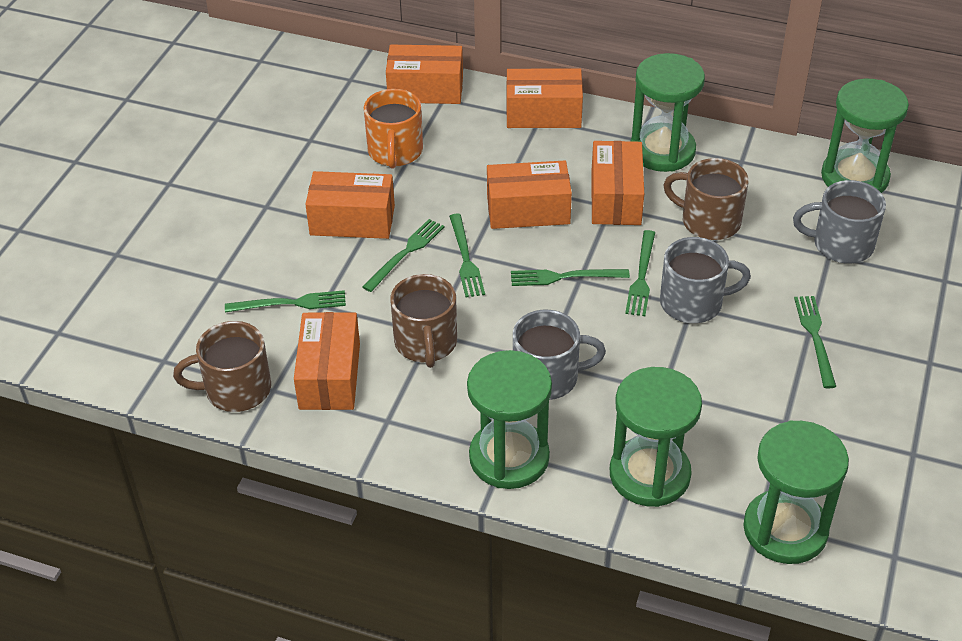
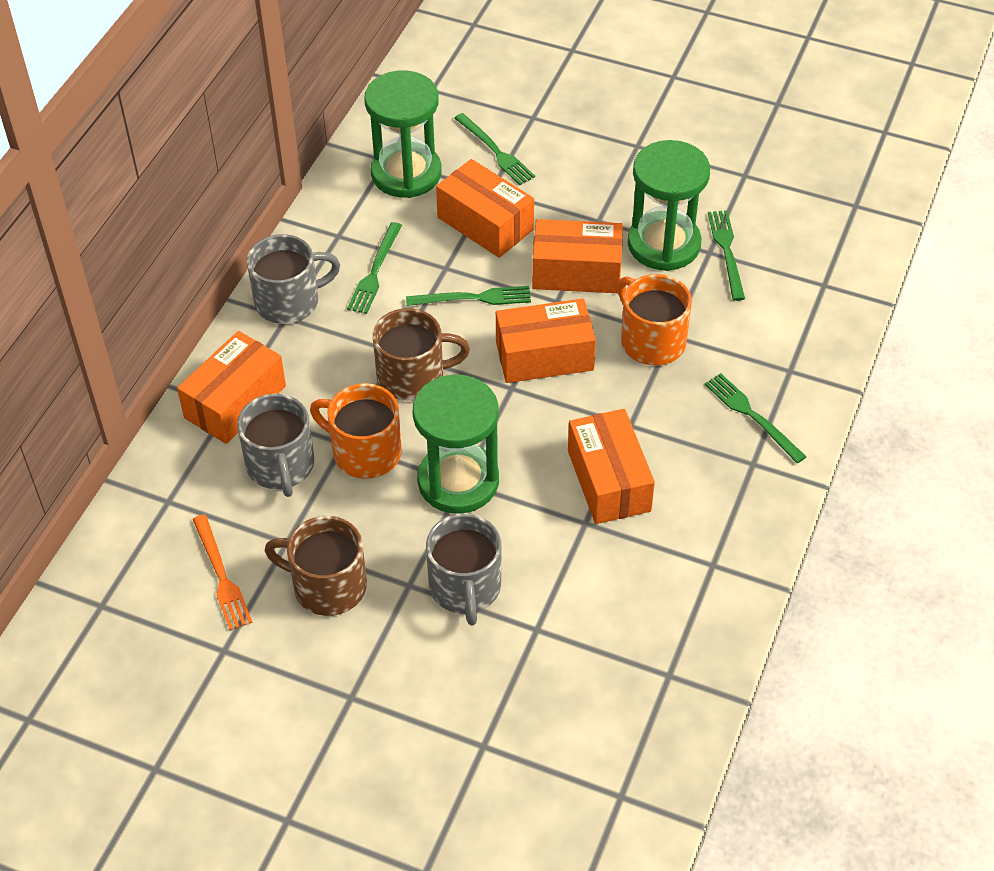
brown mug: 3 -> 2
green fork: 6 -> 5
green hourglass: 5 -> 3
orange box: 6 -> 5
orange fork: 0 -> 1
orange mug: 1 -> 2

